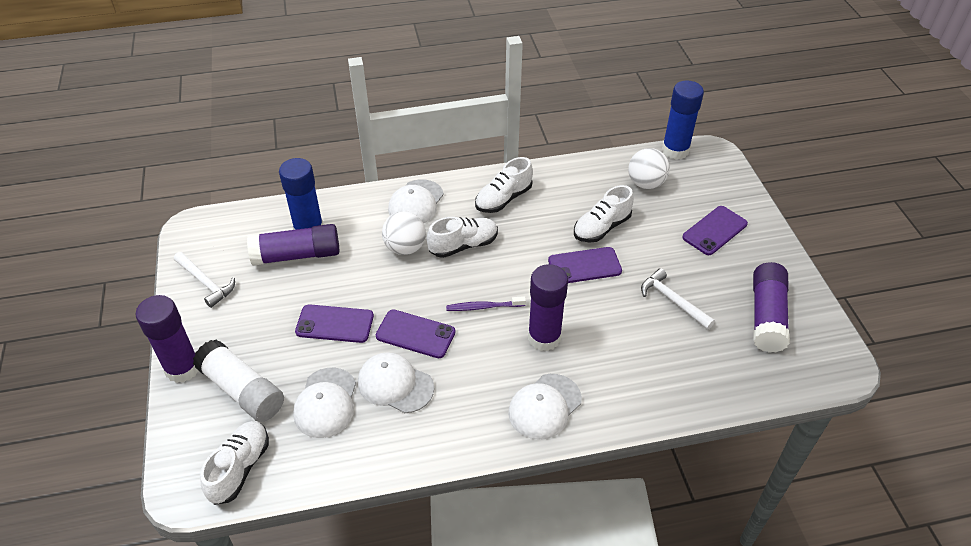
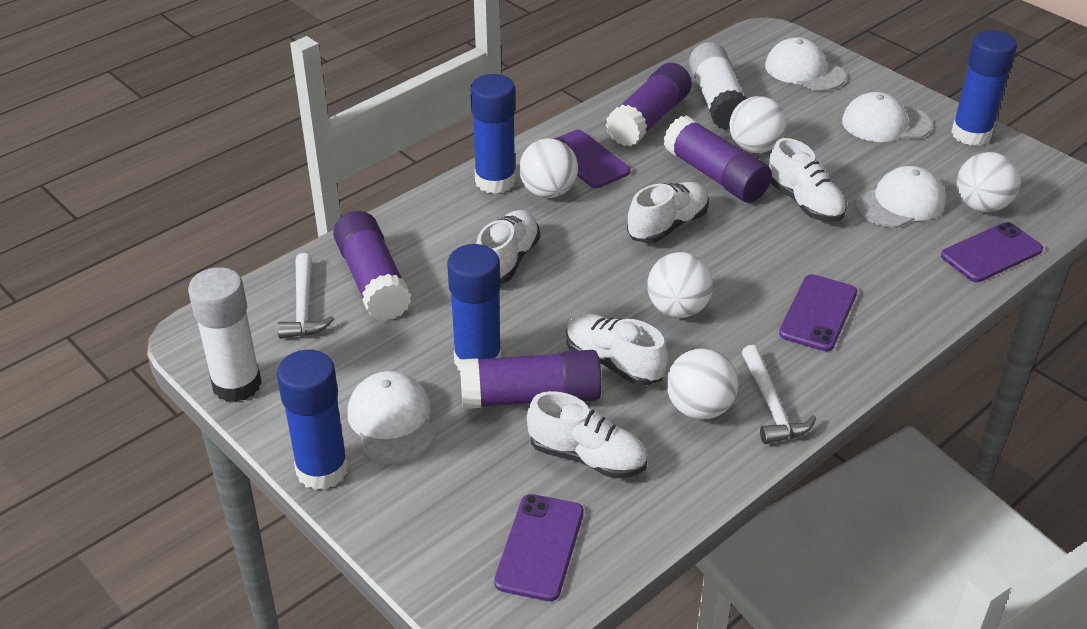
blue glue stick: 2 -> 4
purple toothbrush: 1 -> 0
white ball: 2 -> 5
white glue stick: 1 -> 2
white shoe: 4 -> 5

